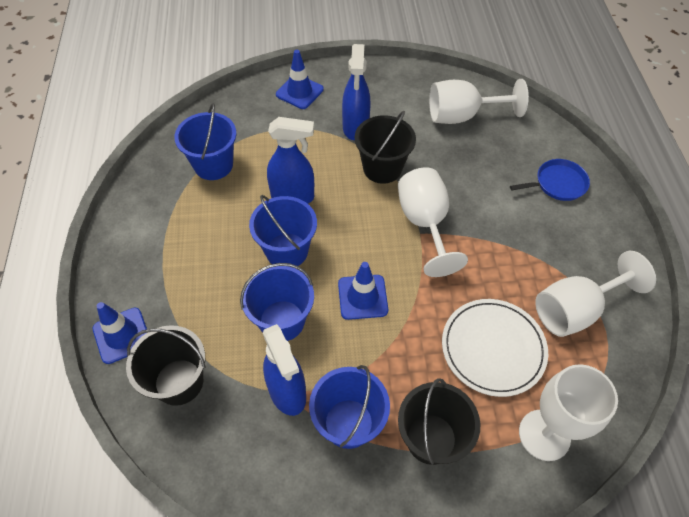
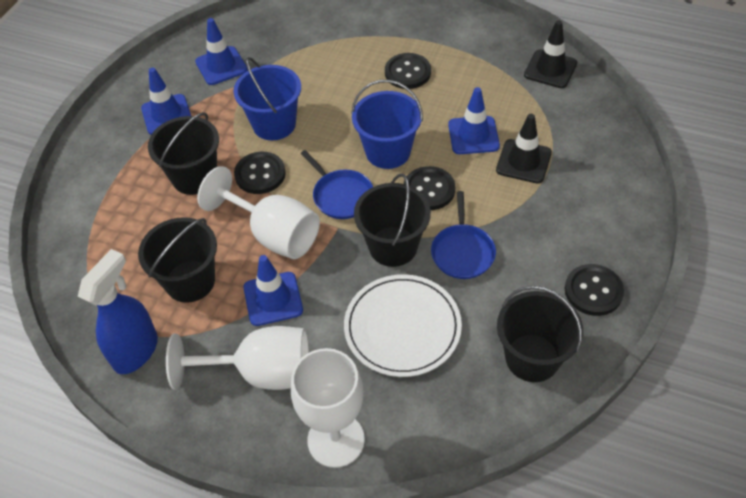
black bucket: 3 -> 4
black button: 0 -> 4
black traffic cone: 0 -> 2
blue bucket: 4 -> 2
blue pan: 1 -> 2
blue spray bottle: 3 -> 1
blue traffic cone: 3 -> 4
white goblet: 4 -> 3

